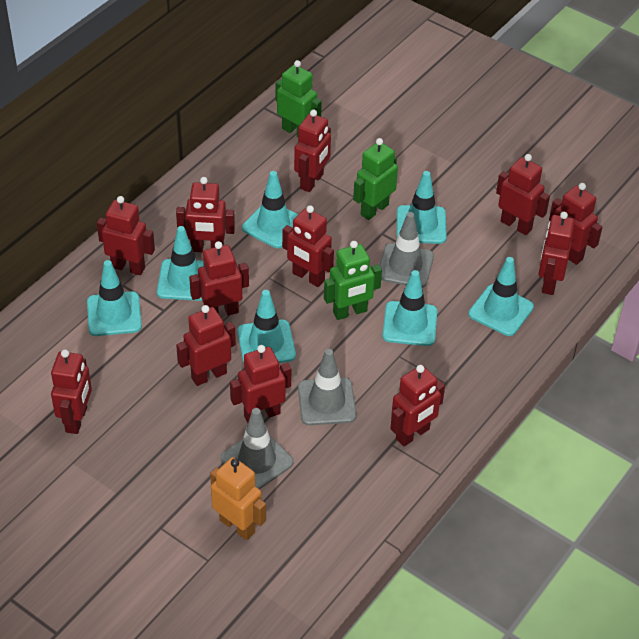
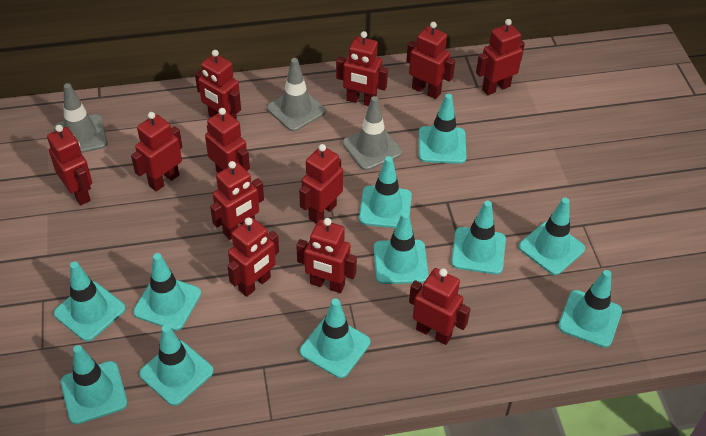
green robot: 3 -> 0
orange robot: 1 -> 0
turquoise traffic cone: 7 -> 11

